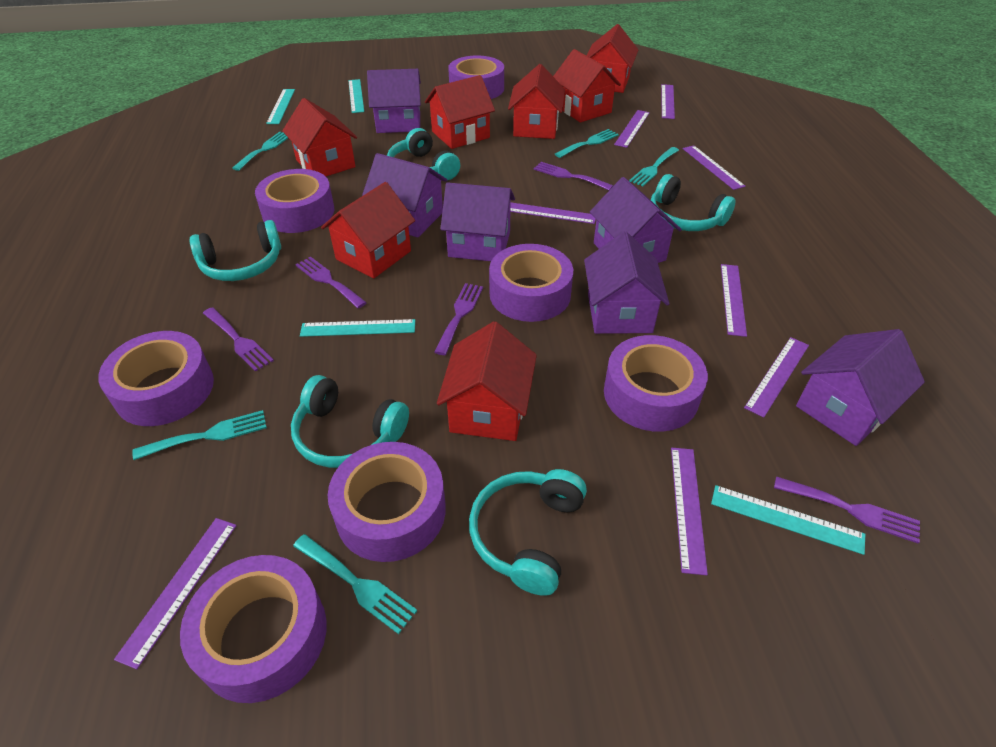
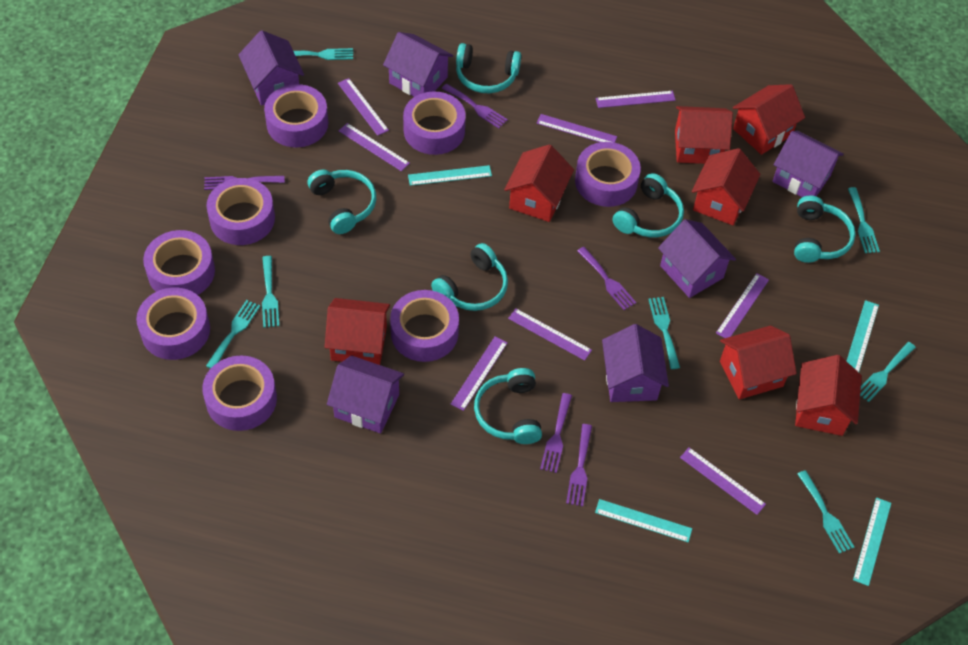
purple tape: 7 -> 8
turquoise fork: 5 -> 7
turquoise headphones: 5 -> 6

